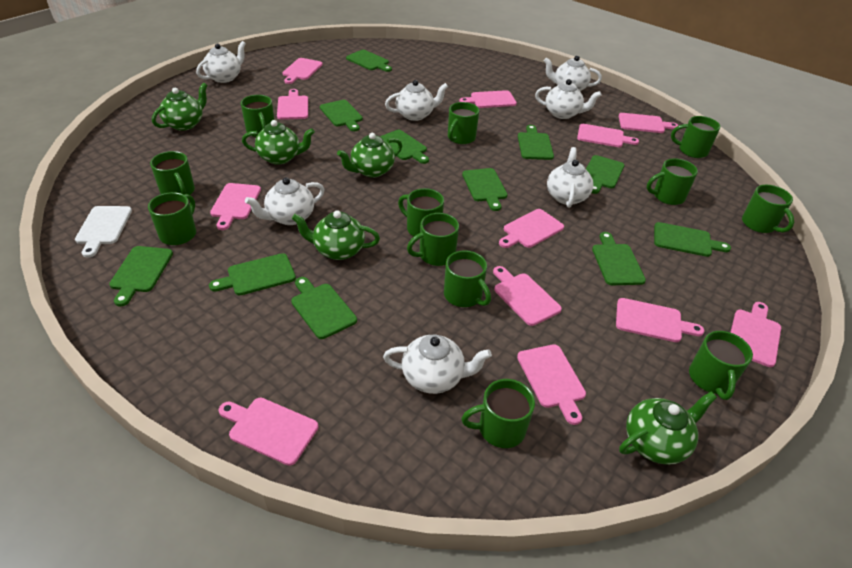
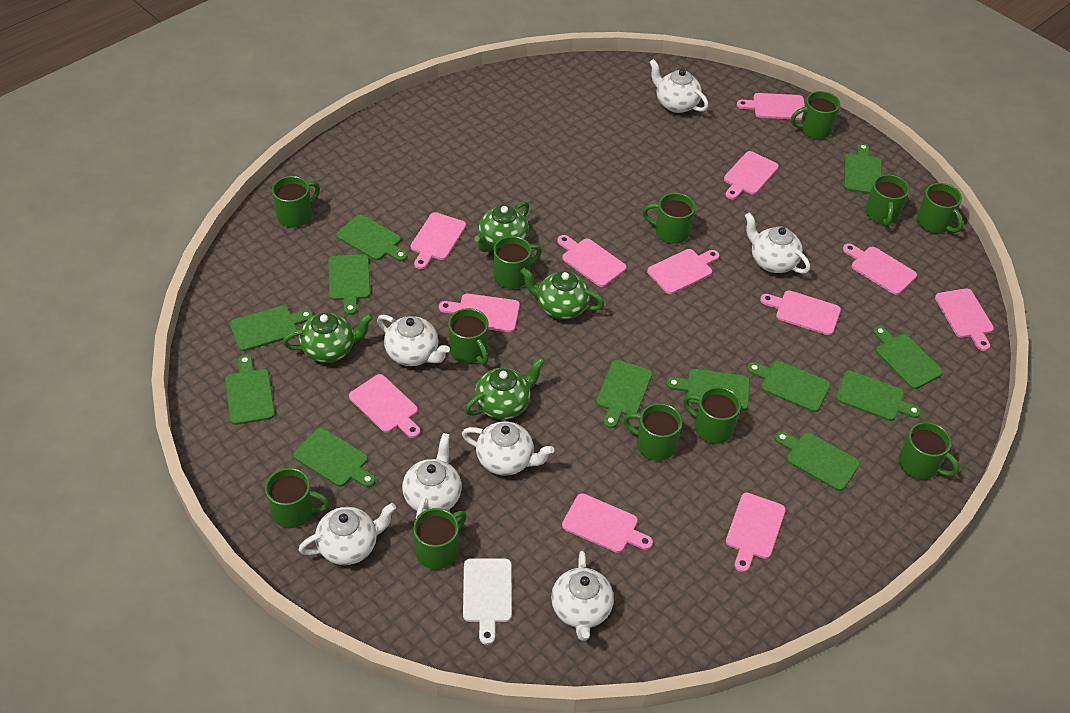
green cutting board: 11 -> 12
green teapot: 5 -> 4

